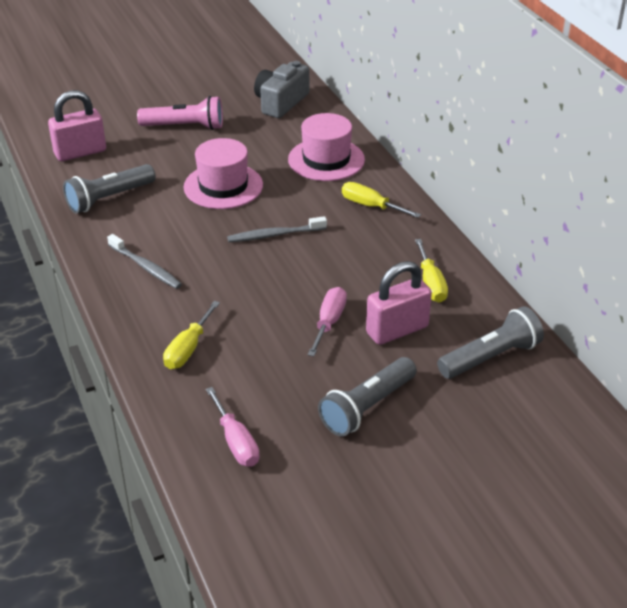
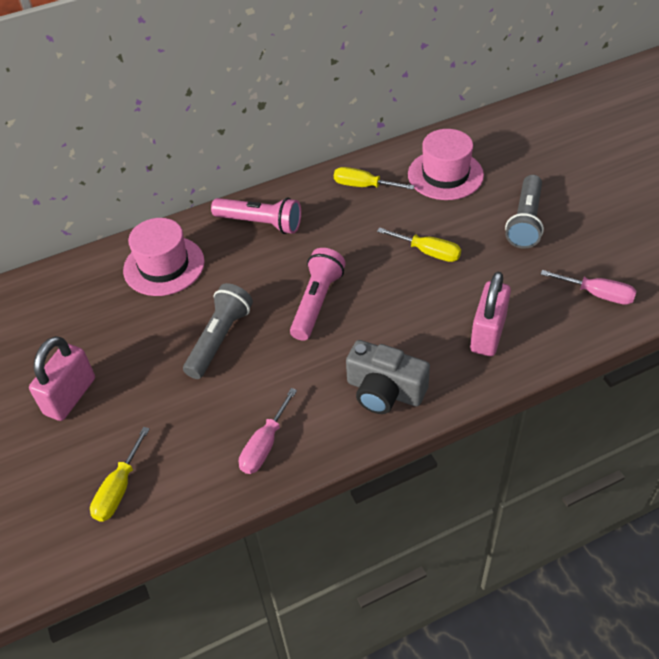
grey flashlight: 3 -> 2
grey toothbrush: 2 -> 0
pink flashlight: 1 -> 2

